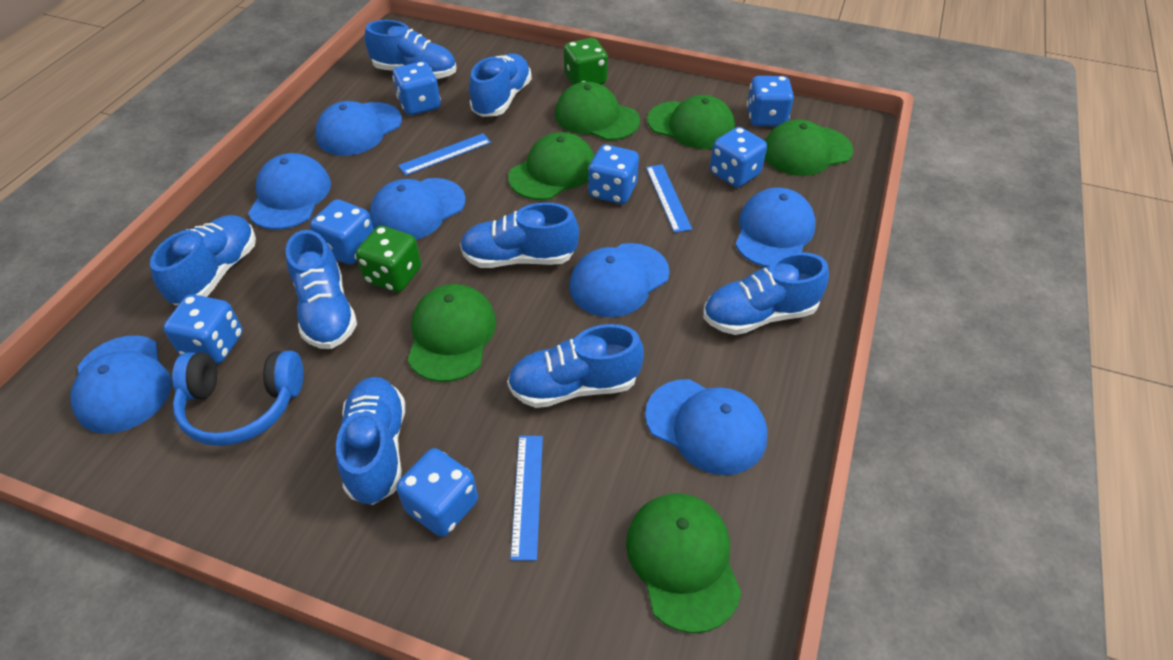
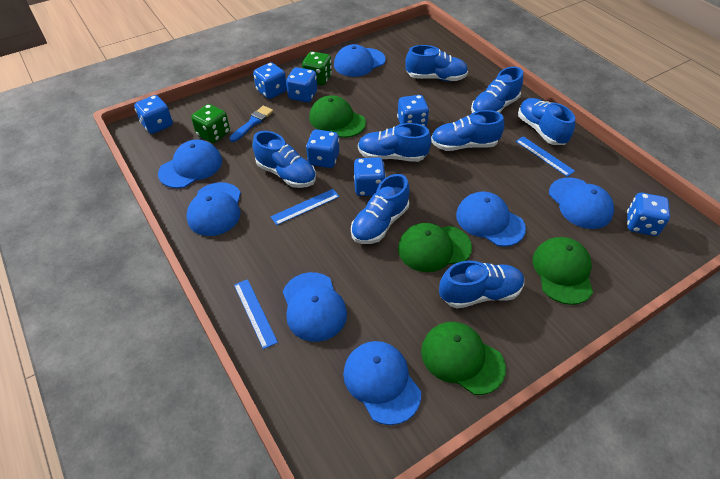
blue brush: 0 -> 1
blue headphones: 1 -> 0
green cap: 6 -> 4

